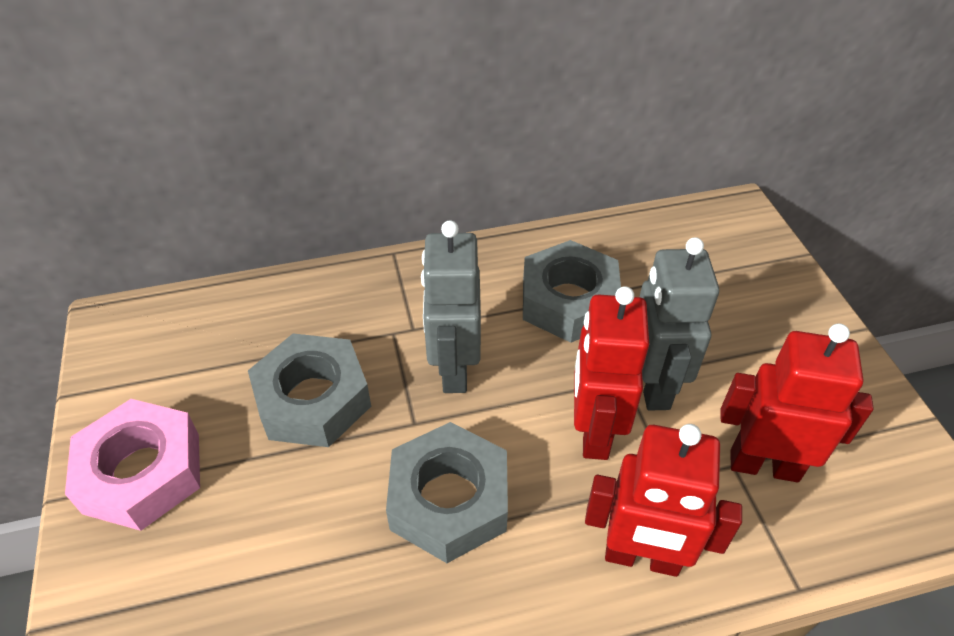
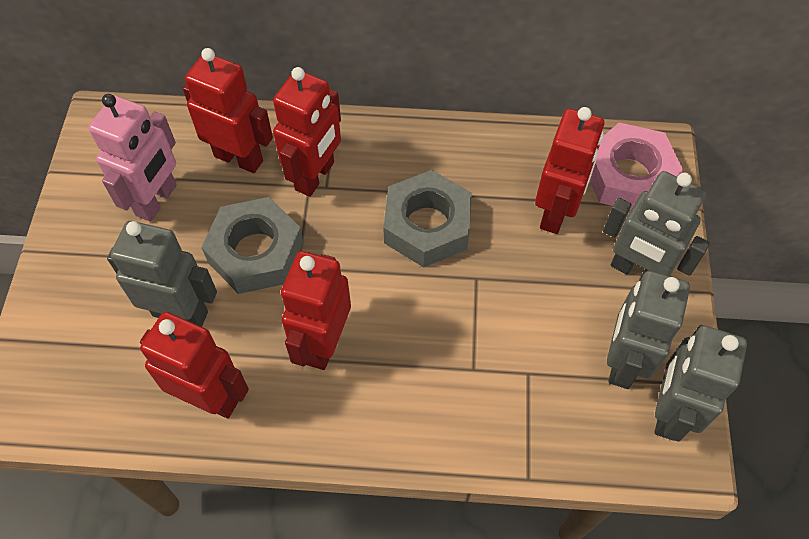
grey nut: 3 -> 2
grey robot: 2 -> 4
pink robot: 0 -> 1
red robot: 3 -> 5

